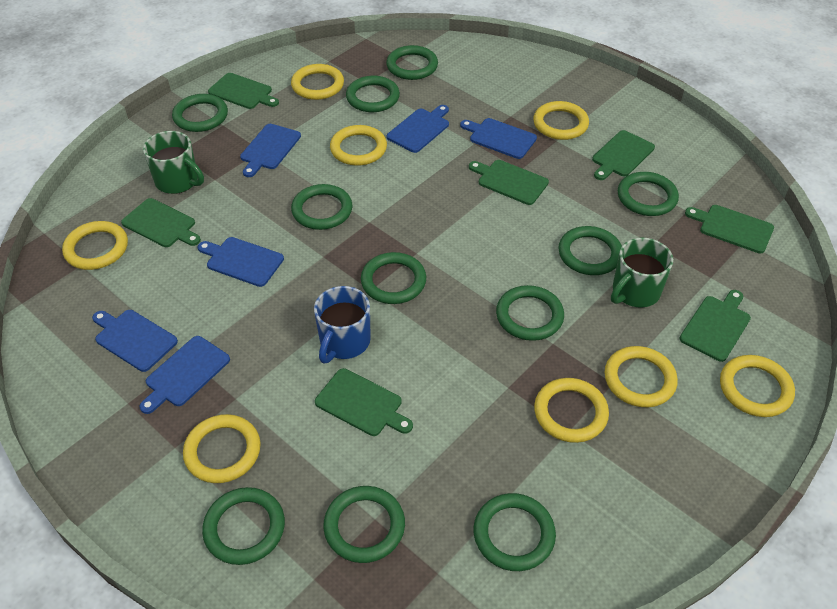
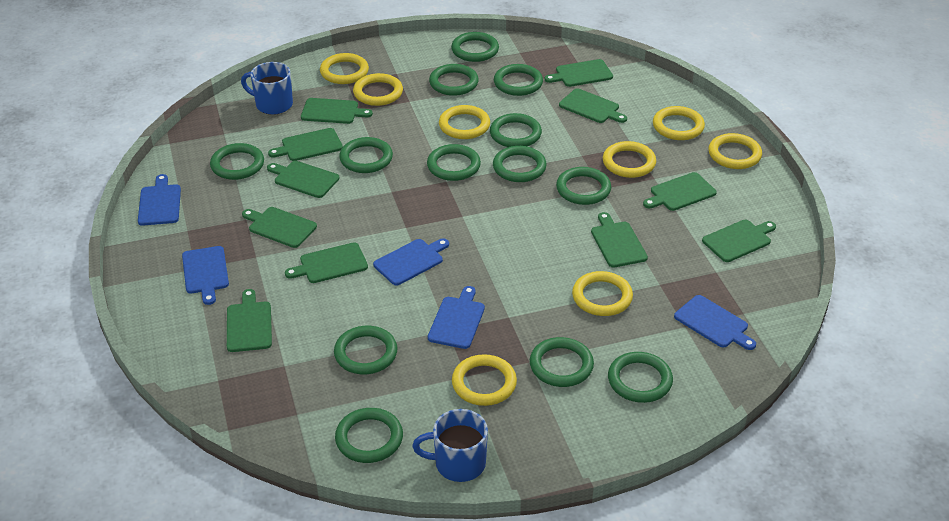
blue cutting board: 6 -> 5
blue mug: 1 -> 2
green cutting board: 7 -> 11
green mug: 2 -> 0
green ring: 11 -> 13

